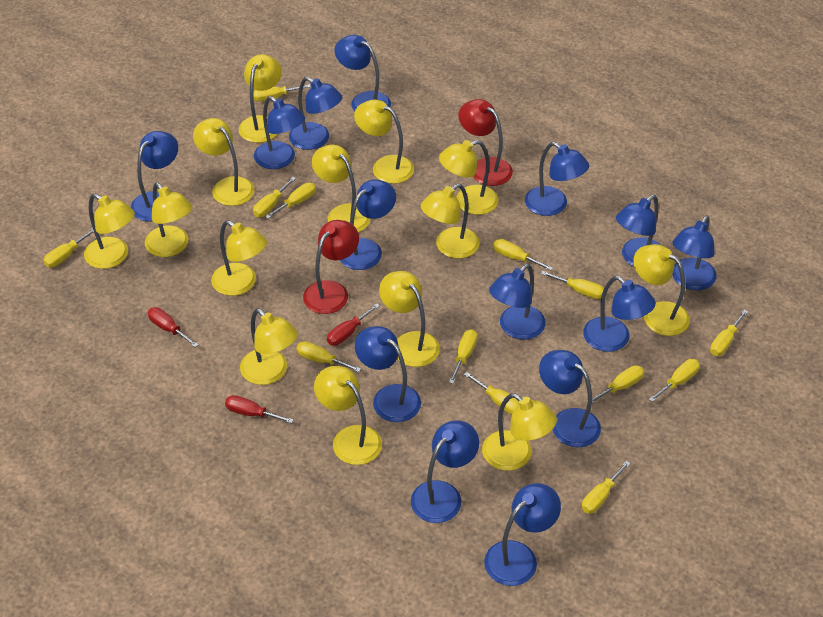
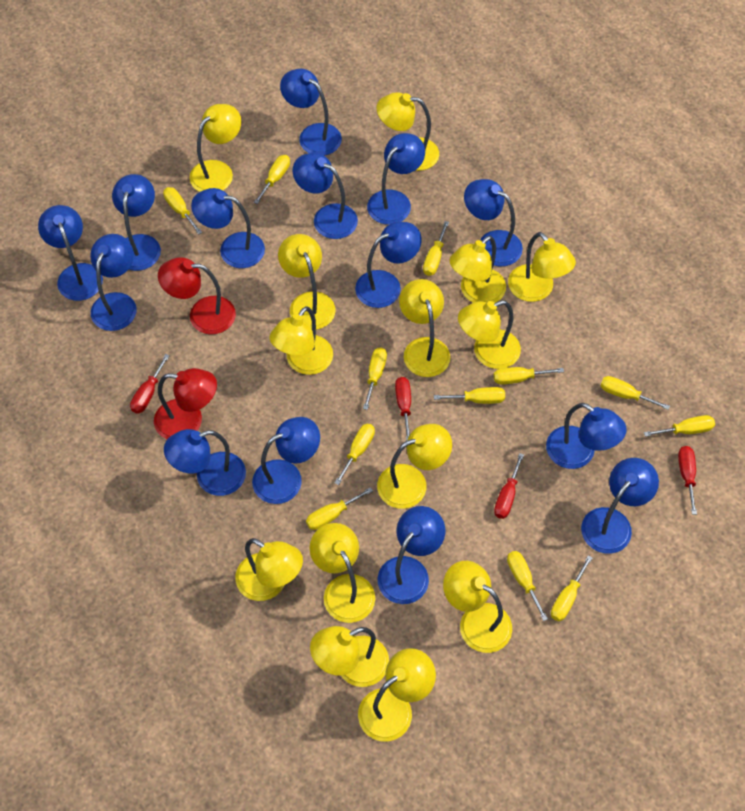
red screwdriver: 3 -> 4
yellow screwdriver: 13 -> 12

